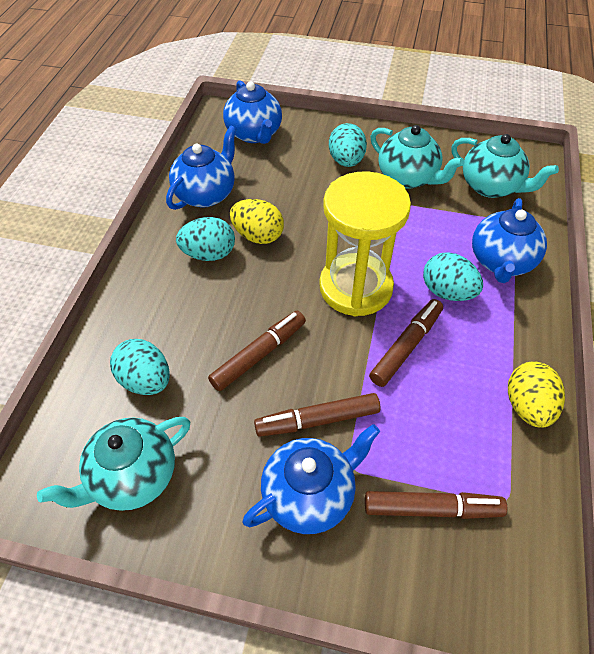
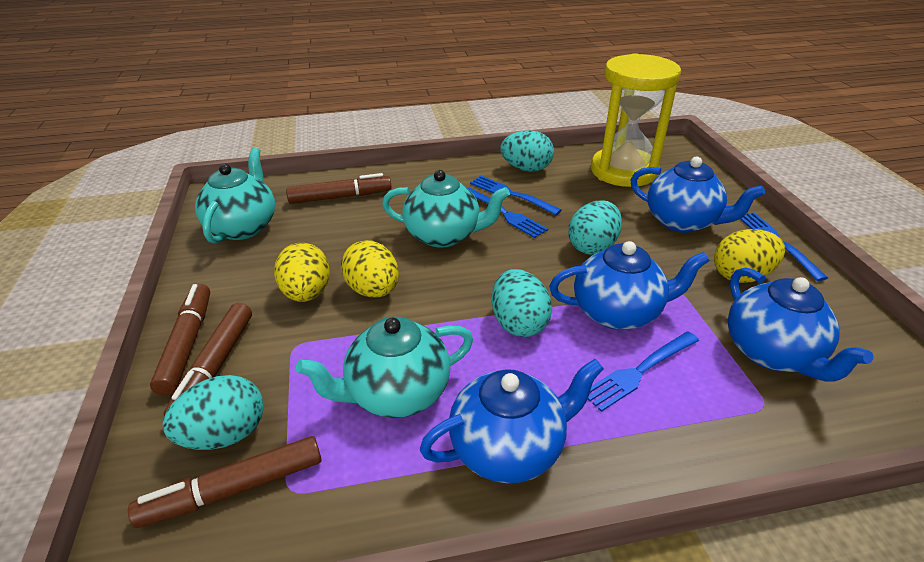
blue fork: 0 -> 4
yellow egg: 2 -> 3

